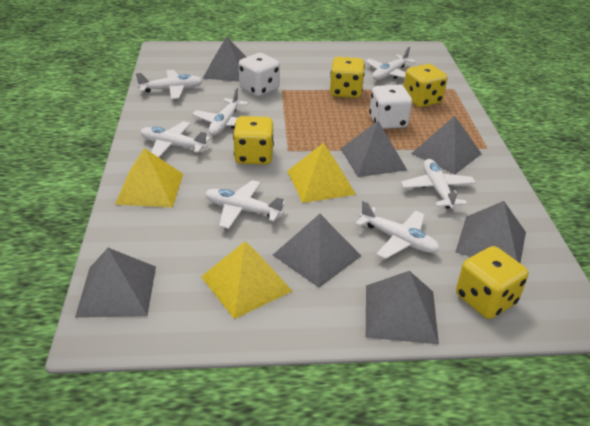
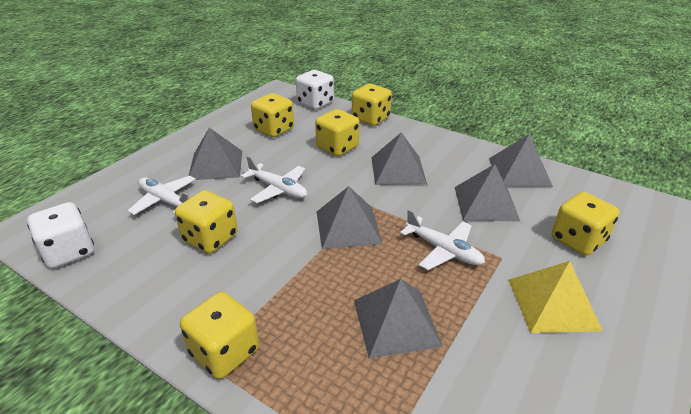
grey pyramid: 7 -> 6
white plane: 7 -> 3
yellow dice: 4 -> 6
yellow pyramid: 3 -> 1

